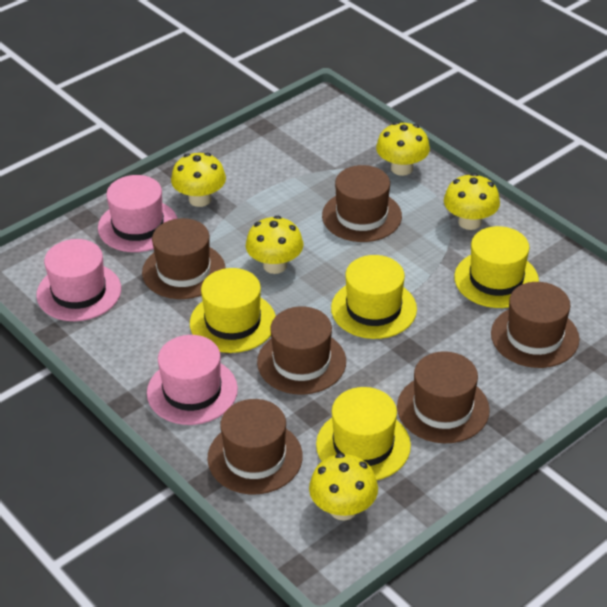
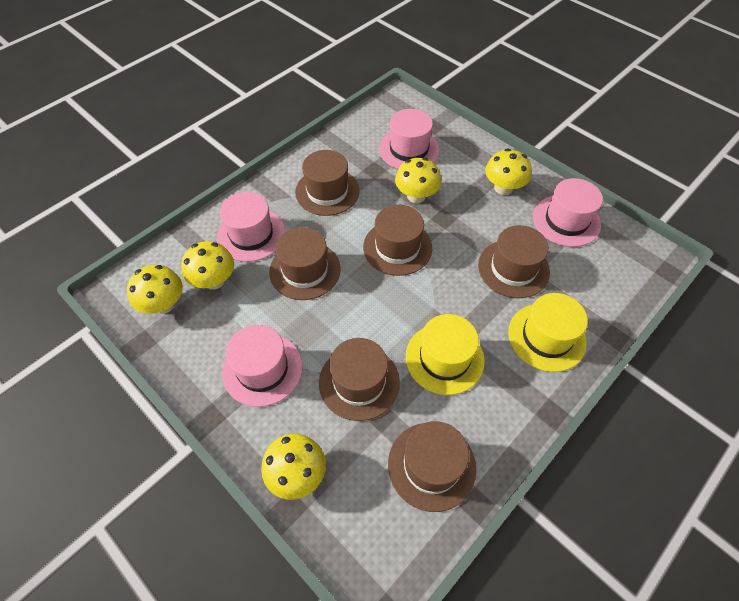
pink hat: 3 -> 4
yellow hat: 4 -> 2

